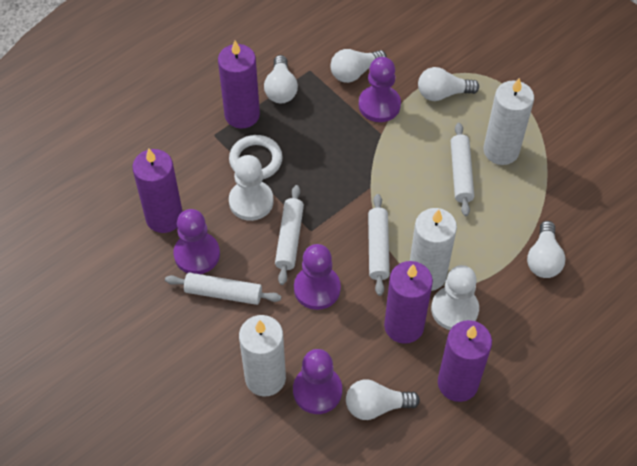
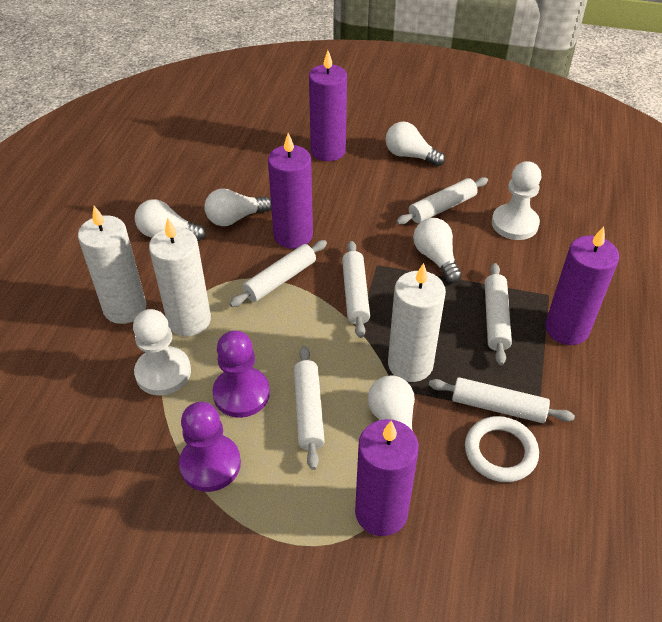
purple pawn: 4 -> 2
white rolling pin: 4 -> 6

